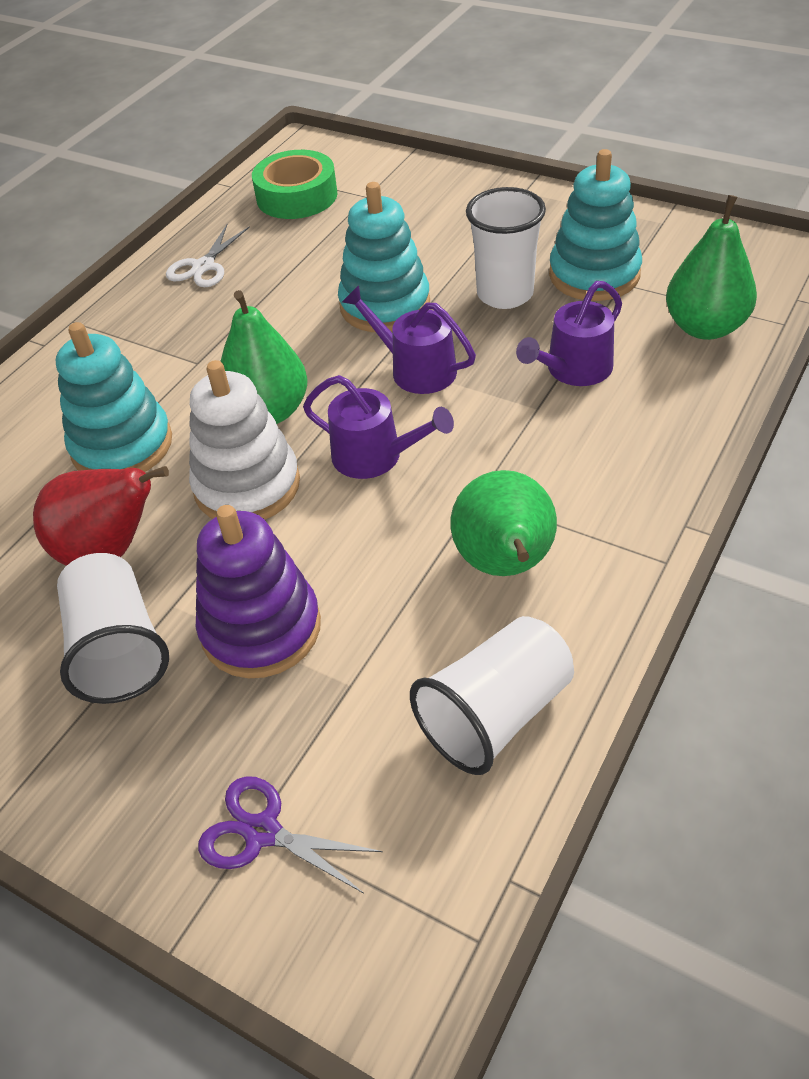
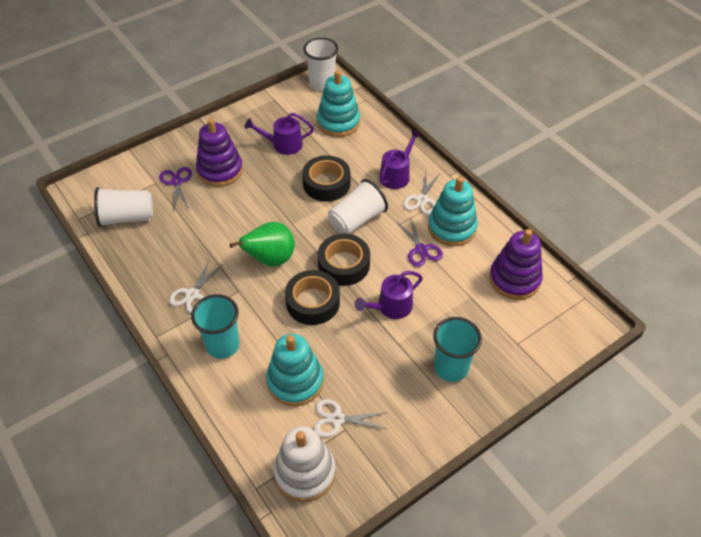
black tape: 0 -> 3
green pear: 3 -> 1
green tape: 1 -> 0
purple scissors: 1 -> 2
purple stacking toy: 1 -> 2
red pear: 1 -> 0
turquoise cup: 0 -> 2
white scissors: 1 -> 3

